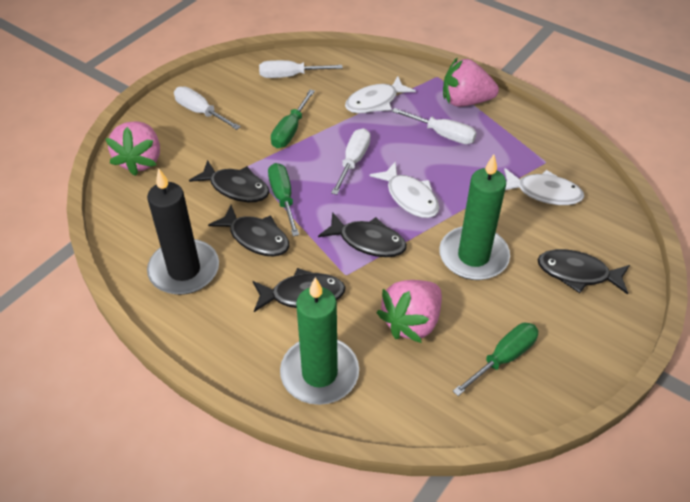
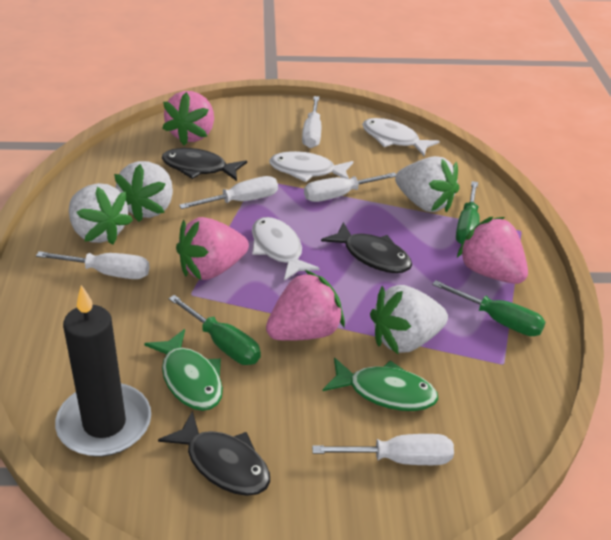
black fish: 5 -> 3
green candle: 2 -> 0
green fish: 0 -> 2
pink strawberry: 3 -> 4
white screwdriver: 4 -> 5
white strawberry: 0 -> 4

